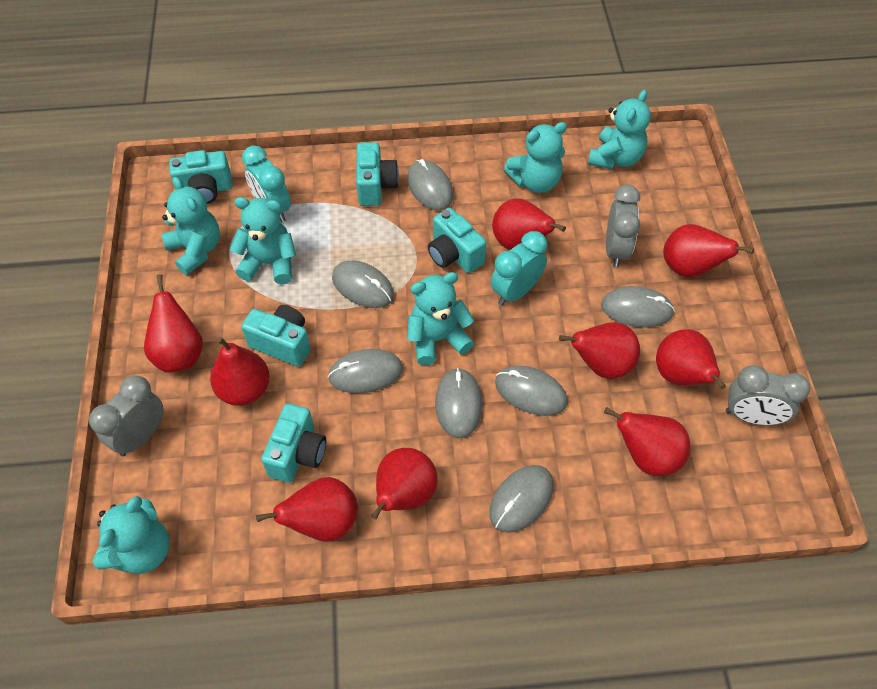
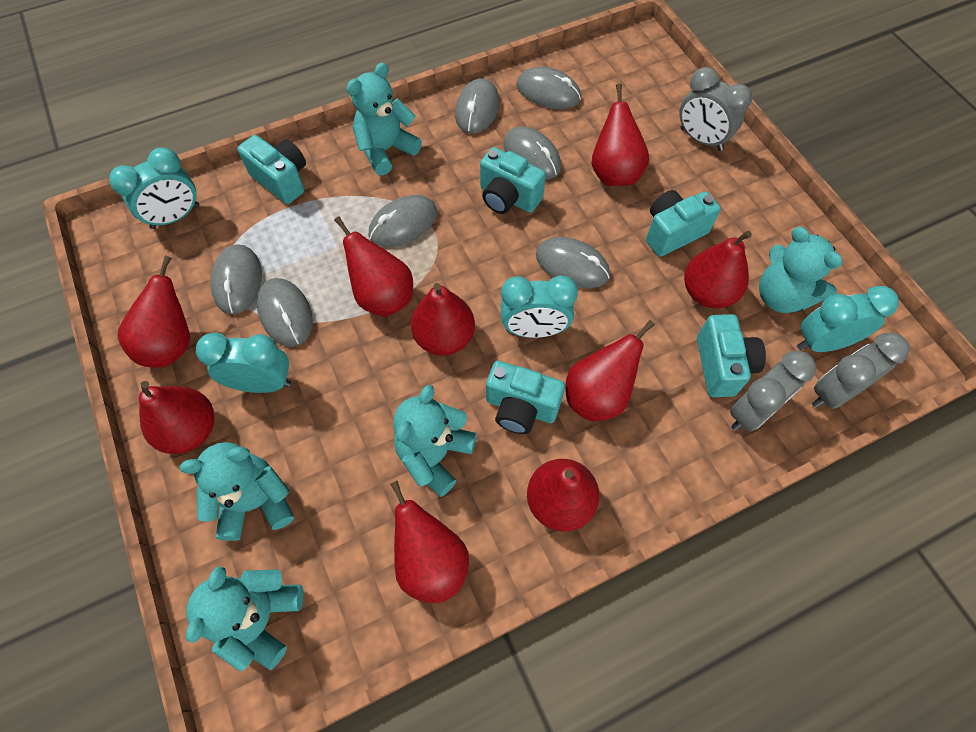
turquoise clock: 2 -> 4
turquoise teddy bear: 6 -> 5

